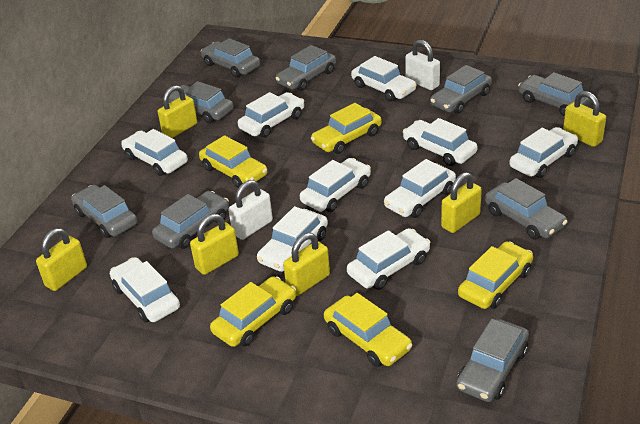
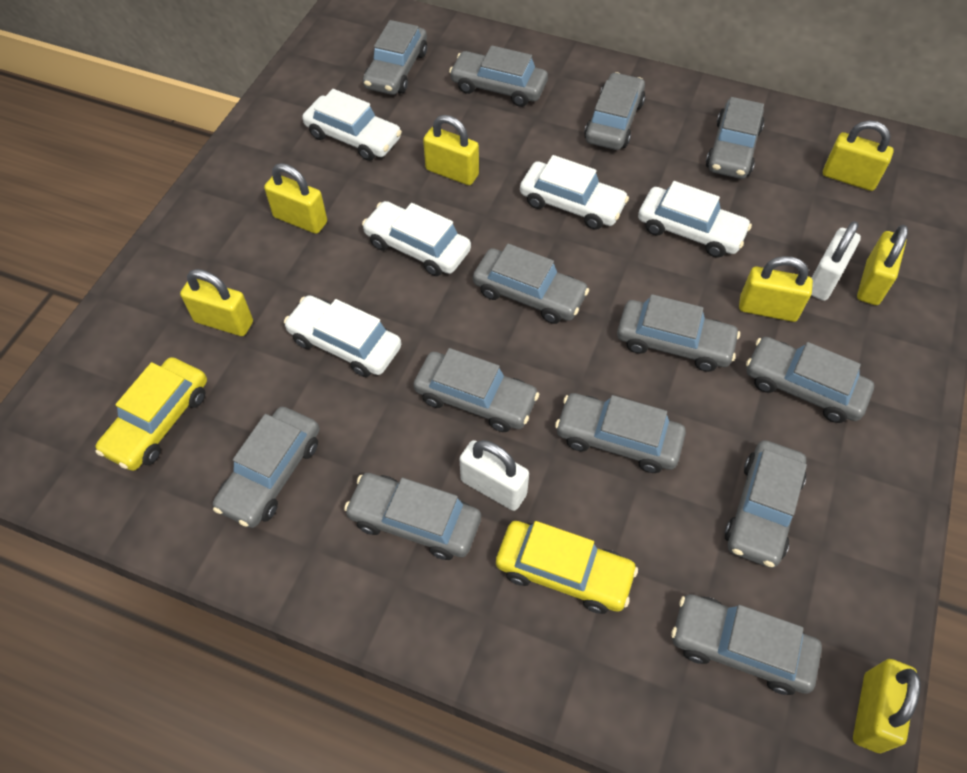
grey car: 9 -> 13
white car: 10 -> 5
yellow car: 5 -> 2
yellow padlock: 6 -> 7

